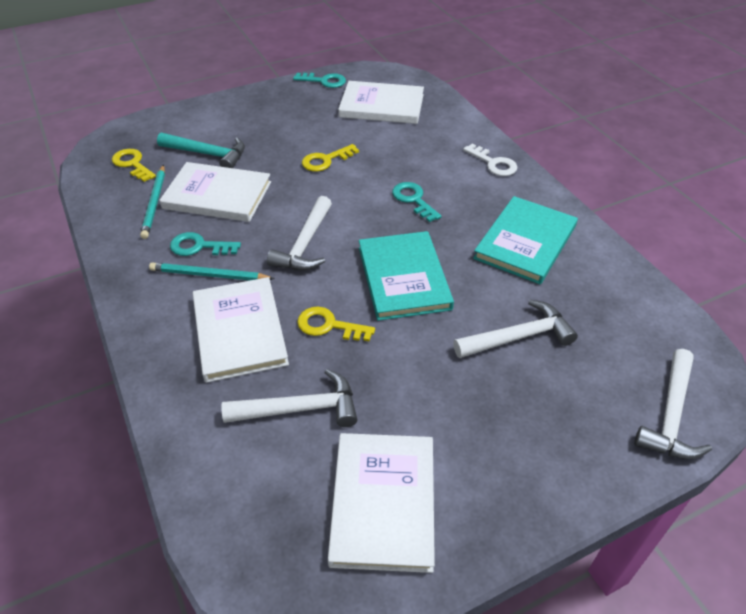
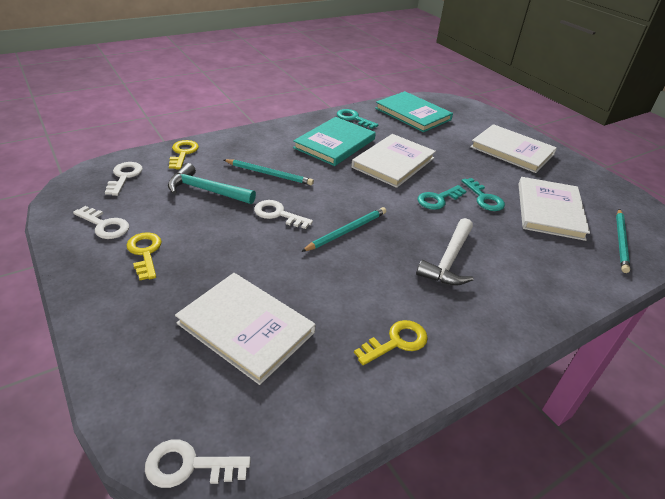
turquoise pencil: 2 -> 3
white hammer: 4 -> 1
white key: 1 -> 4

